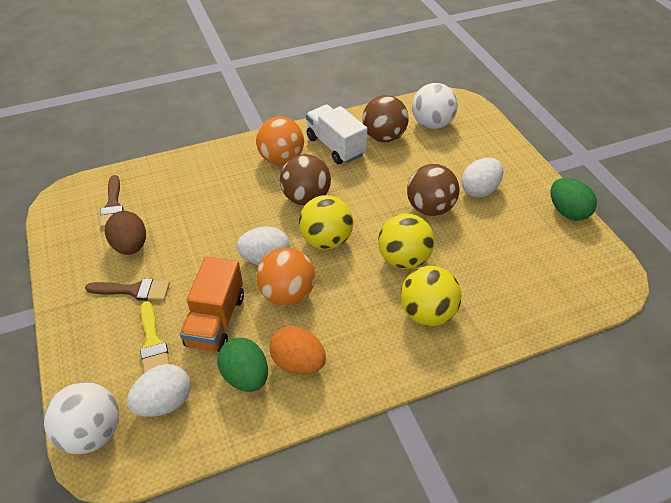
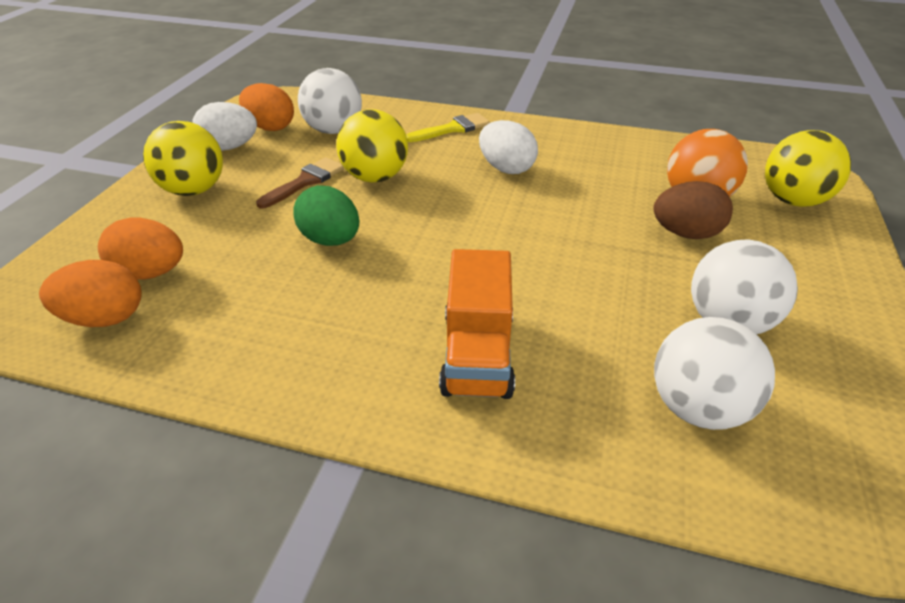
brown ball: 3 -> 0
brown brush: 2 -> 1
green egg: 2 -> 1
orange ball: 2 -> 1
orange egg: 1 -> 3
white ball: 2 -> 3
white egg: 3 -> 2
white truck: 1 -> 0

